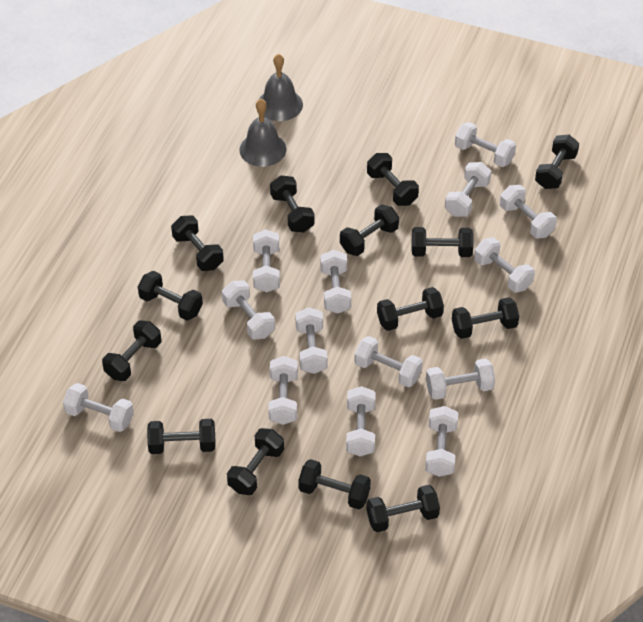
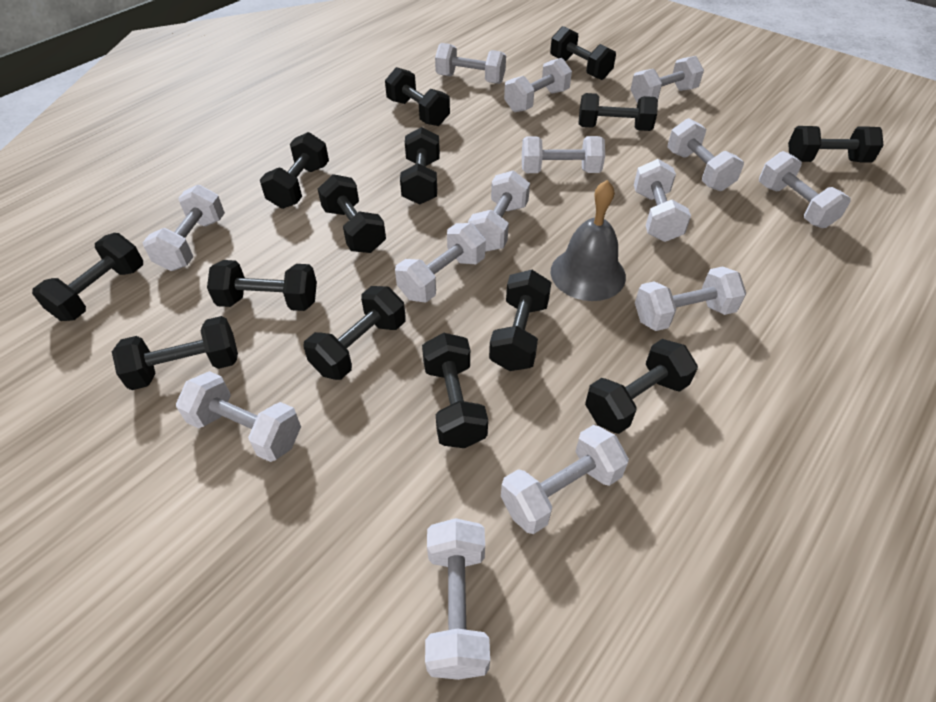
grey bell: 2 -> 1

